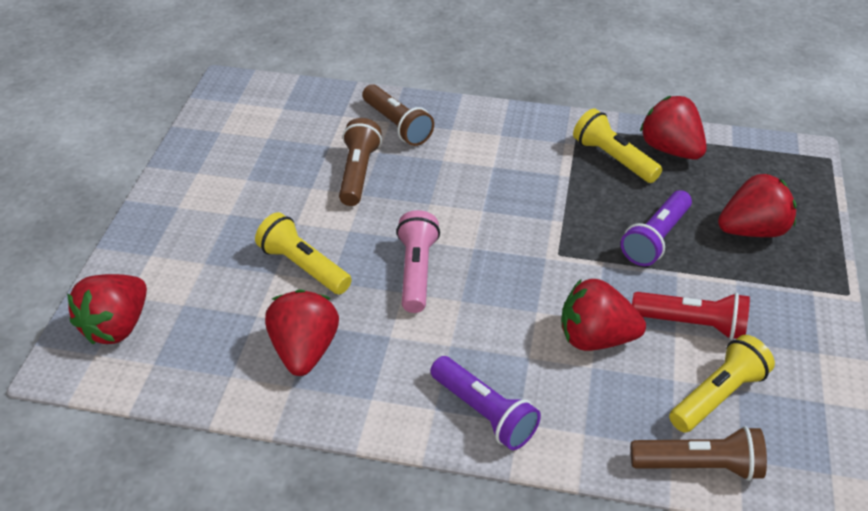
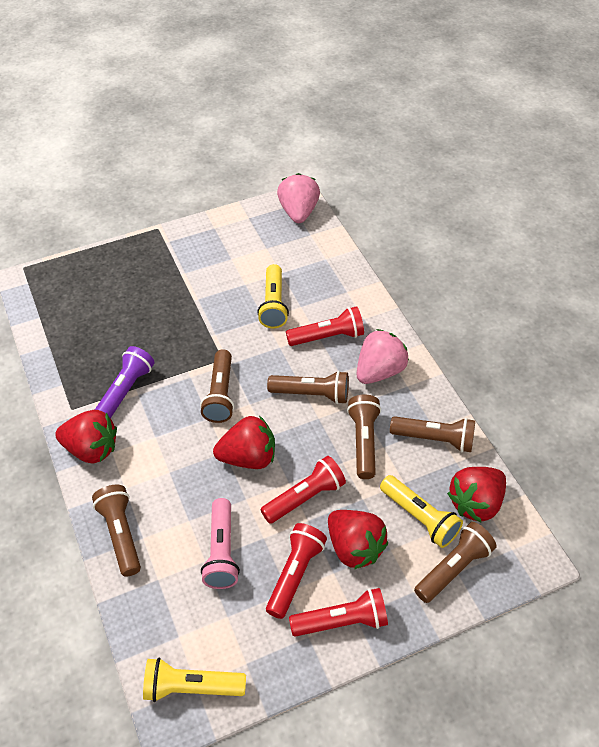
brown flashlight: 3 -> 6
pink strawberry: 0 -> 2
purple flashlight: 2 -> 1
red flashlight: 1 -> 4
red strawberry: 5 -> 4

